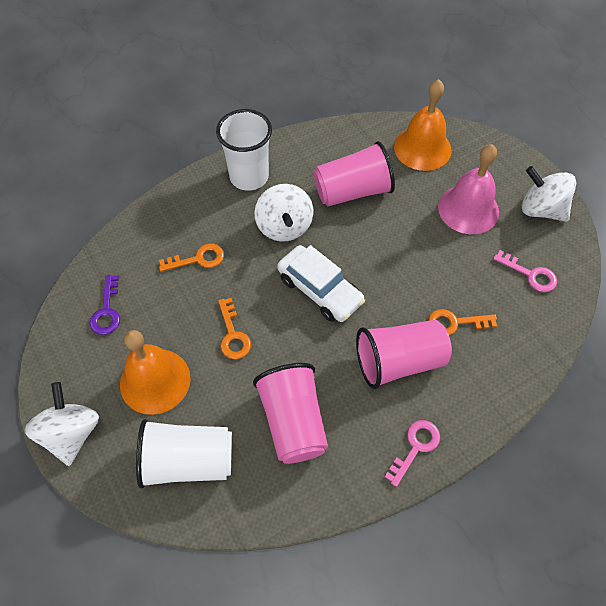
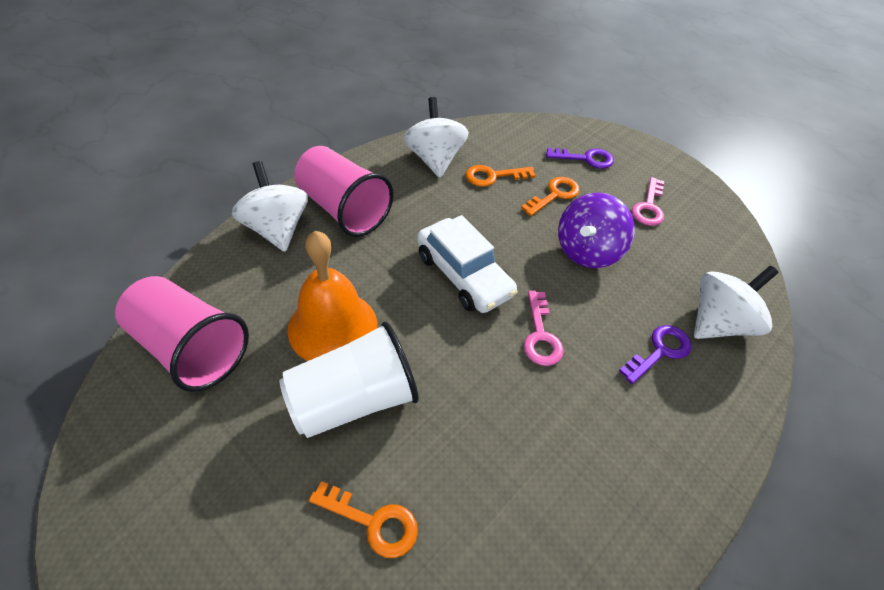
orange bell: 2 -> 1
pink bell: 1 -> 0
pink cup: 3 -> 2
purple key: 1 -> 2
purple spinning top: 0 -> 1
white cup: 2 -> 1

